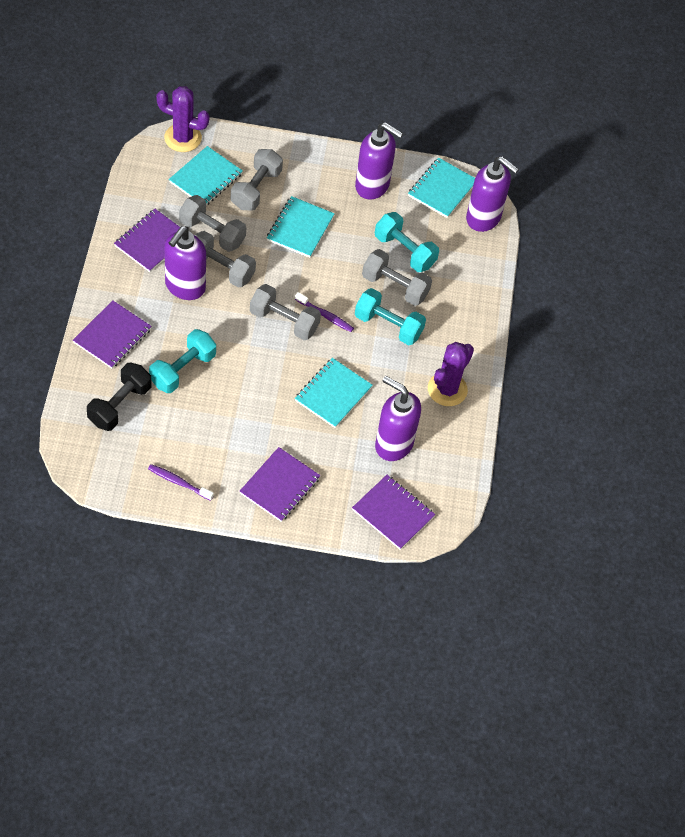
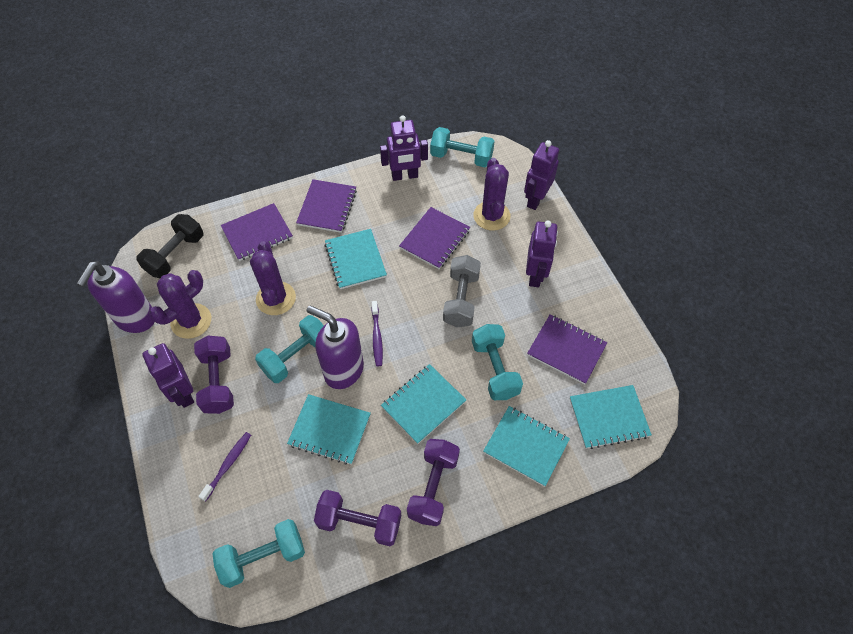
grey dumbbell: 5 -> 1
purple cactus: 2 -> 3
purple dumbbell: 0 -> 3
purple robot: 0 -> 4
purple soap dispenser: 4 -> 2
turquoise dumbbell: 3 -> 4
turquoise notebook: 4 -> 5

